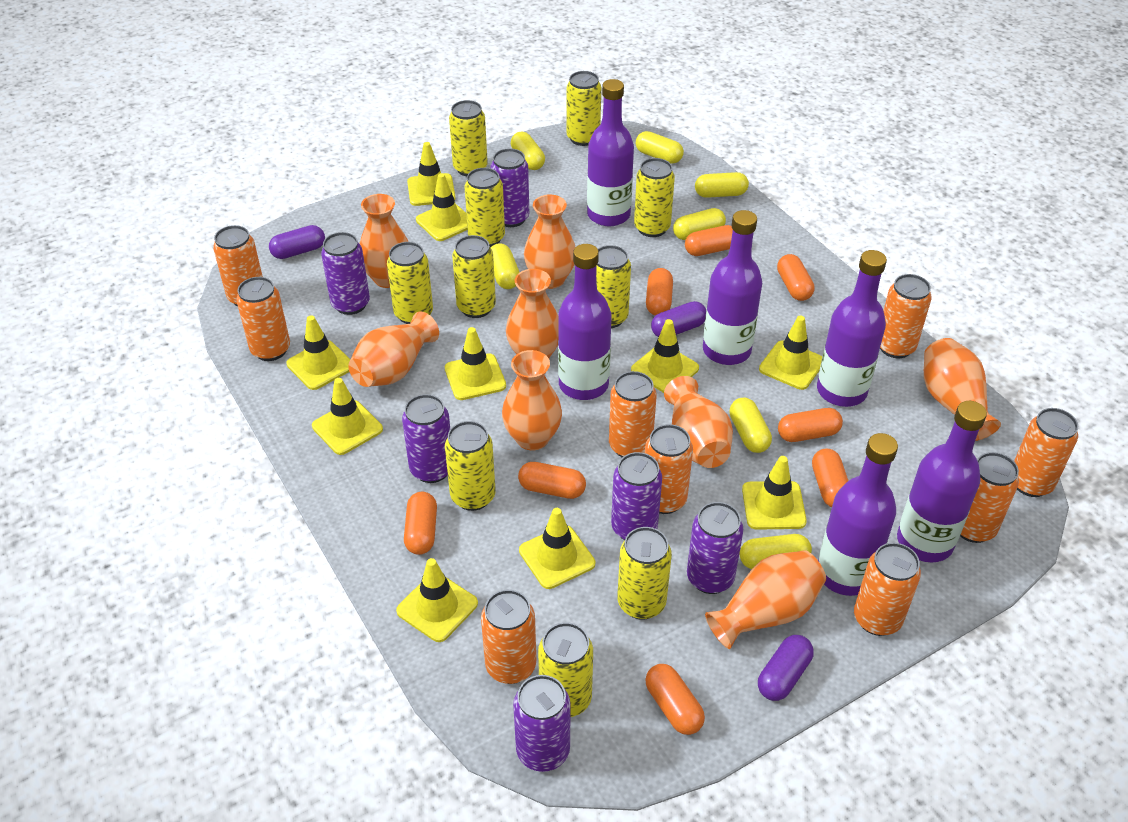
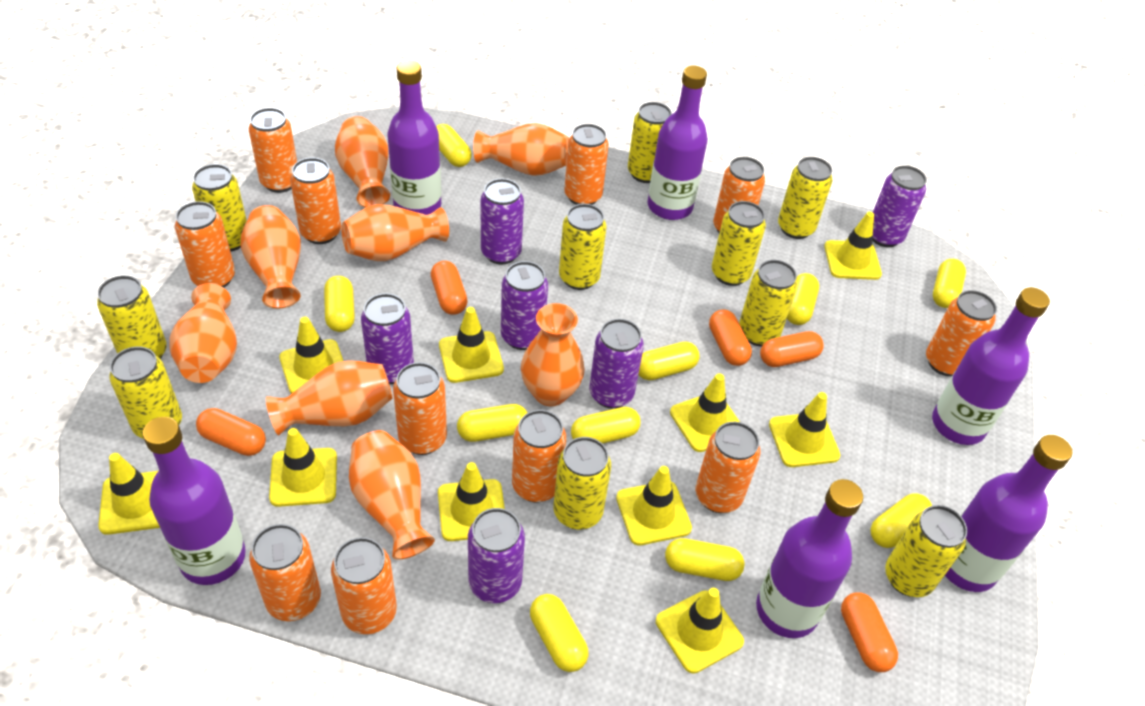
orange can: 9 -> 11
orange capsule: 8 -> 5
purple capsule: 3 -> 0
yellow capsule: 7 -> 10

